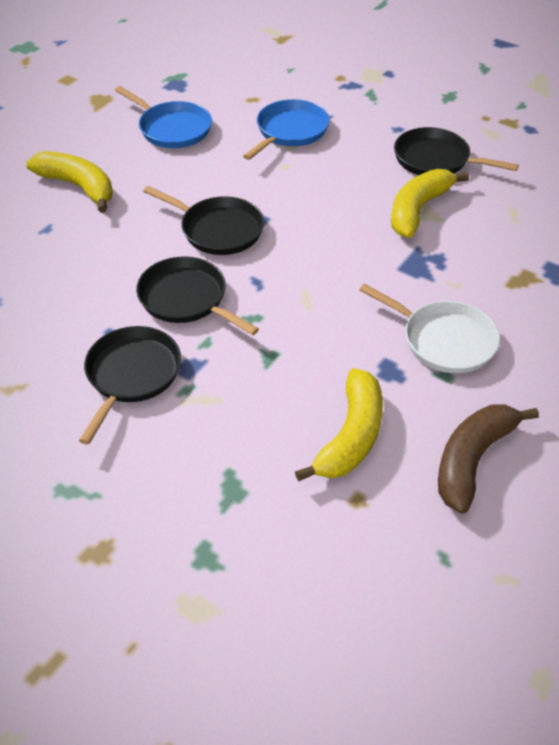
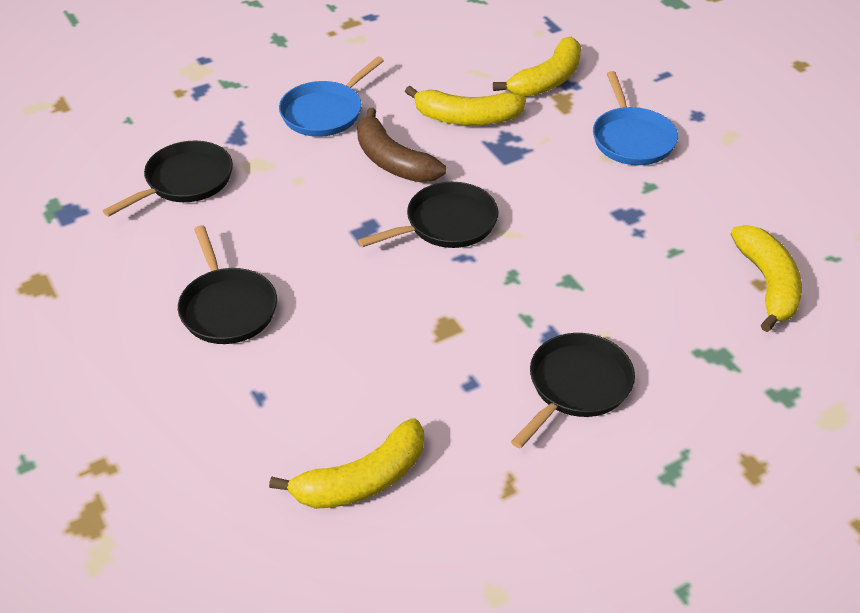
white pan: 1 -> 0
yellow banana: 3 -> 4

